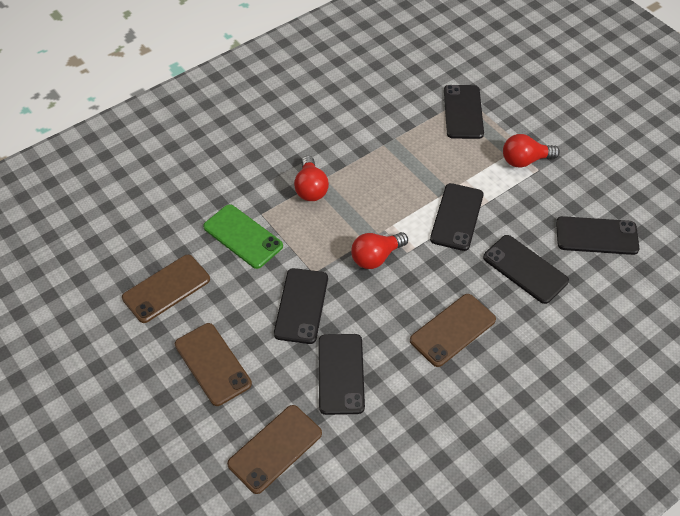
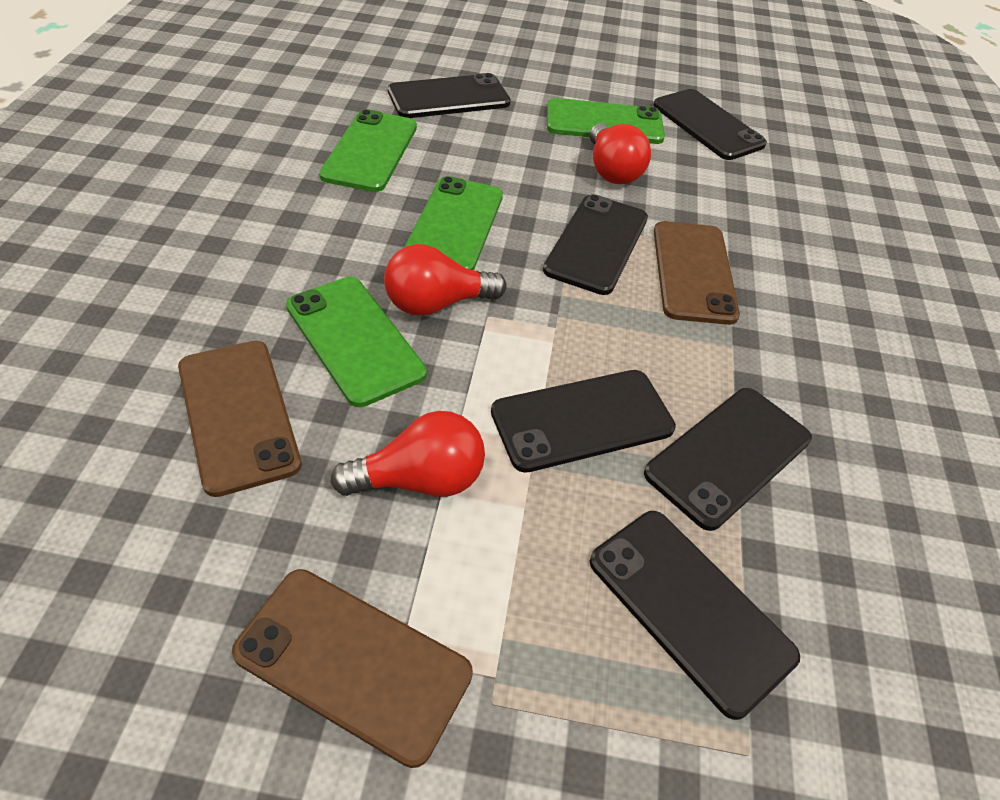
brown phone: 4 -> 3
green phone: 1 -> 4

